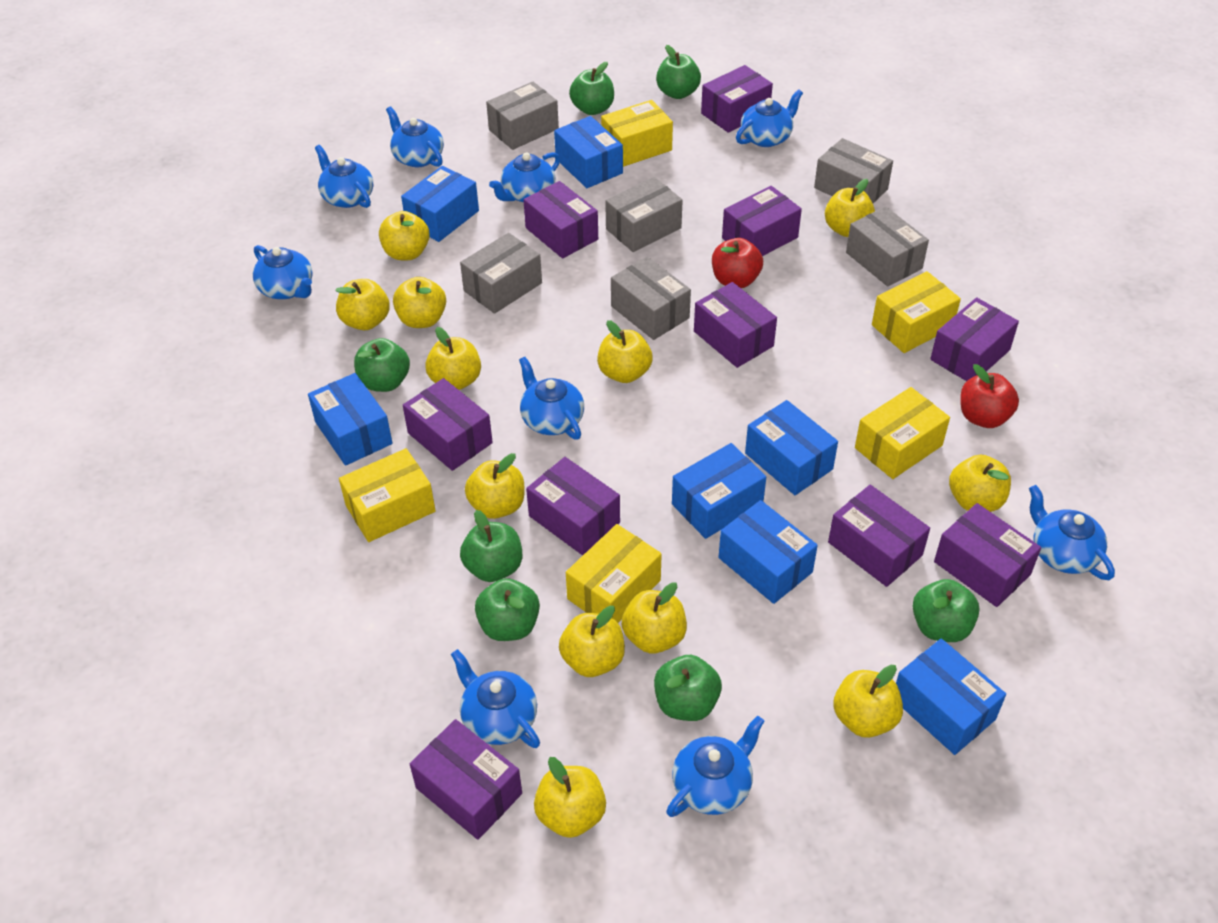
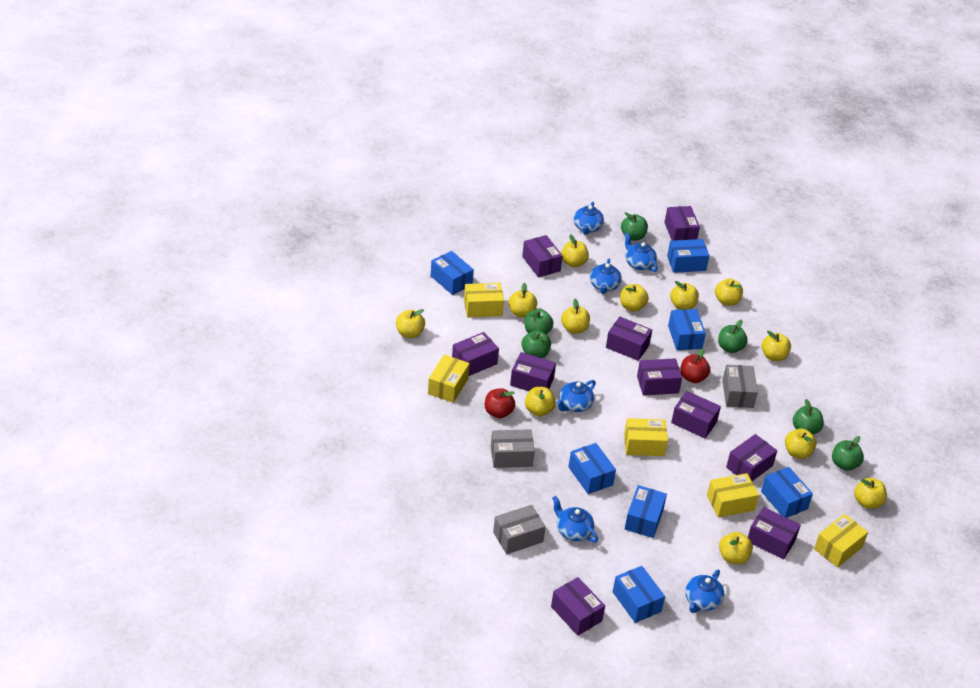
blue teapot: 9 -> 6
green apple: 7 -> 6
grey box: 6 -> 3

